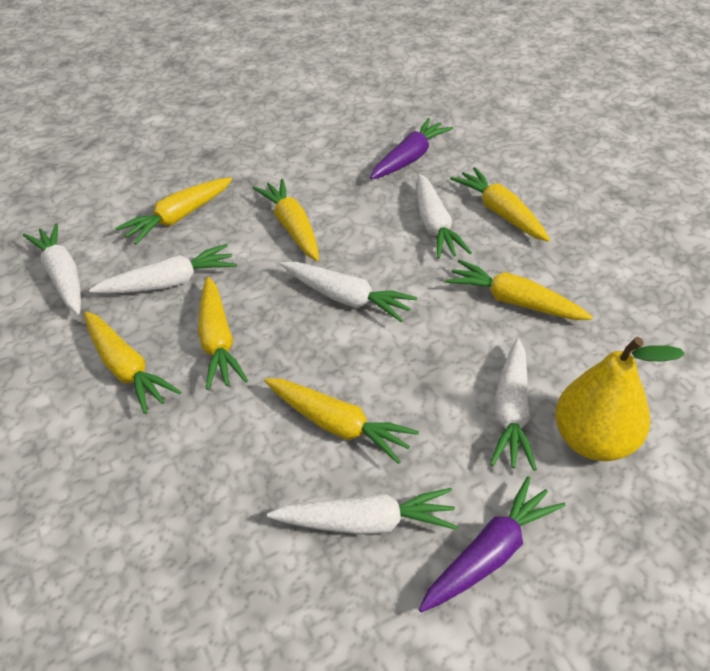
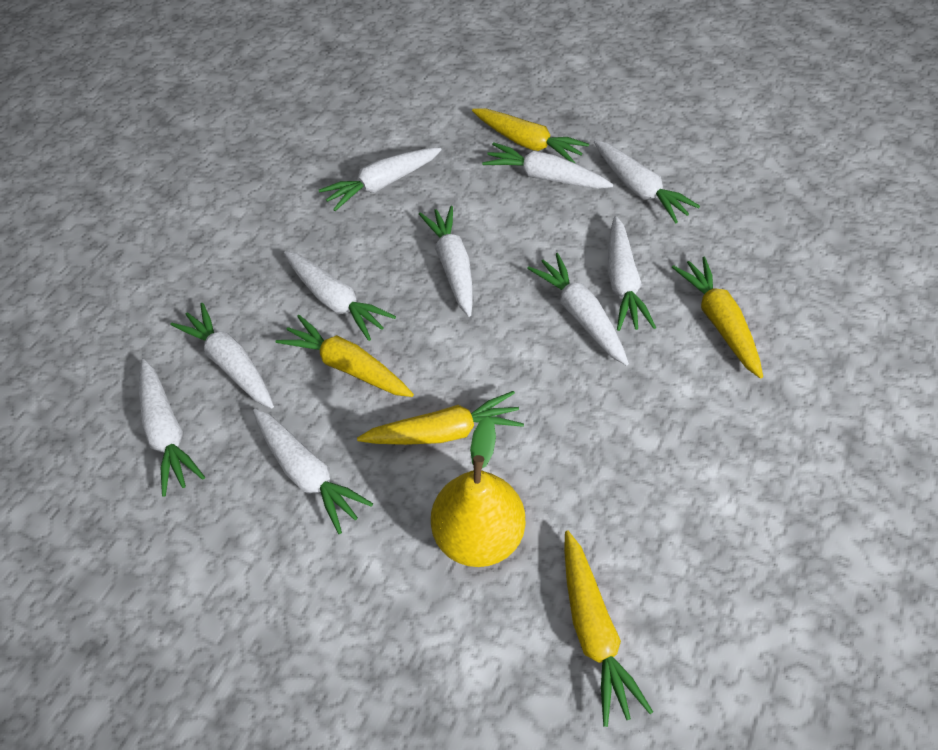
purple carrot: 2 -> 0
white carrot: 6 -> 10
yellow carrot: 7 -> 5

